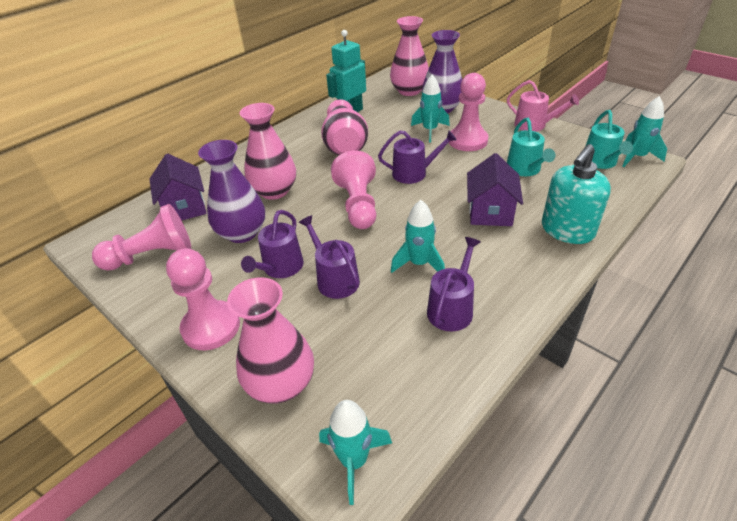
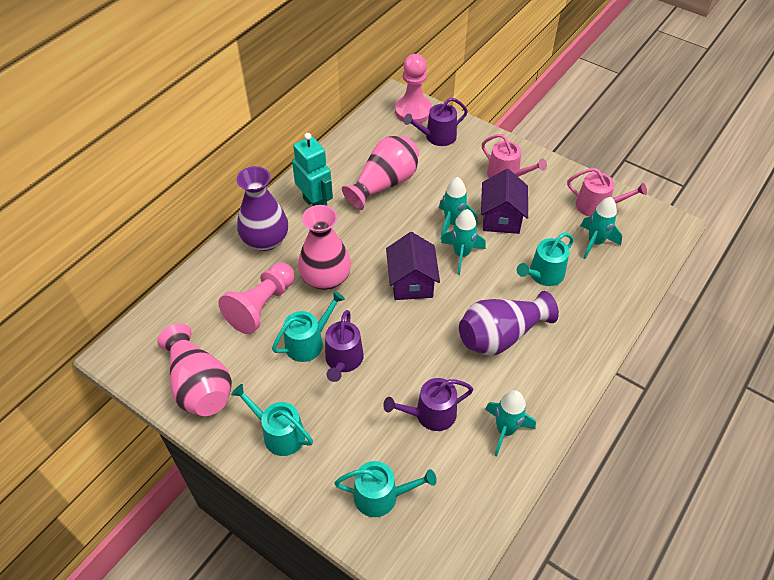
pink pawn: 4 -> 2
pink vase: 4 -> 3
pink watering can: 1 -> 2
purple watering can: 4 -> 3
turquoise soap dispenser: 1 -> 0
turquoise watering can: 2 -> 4

